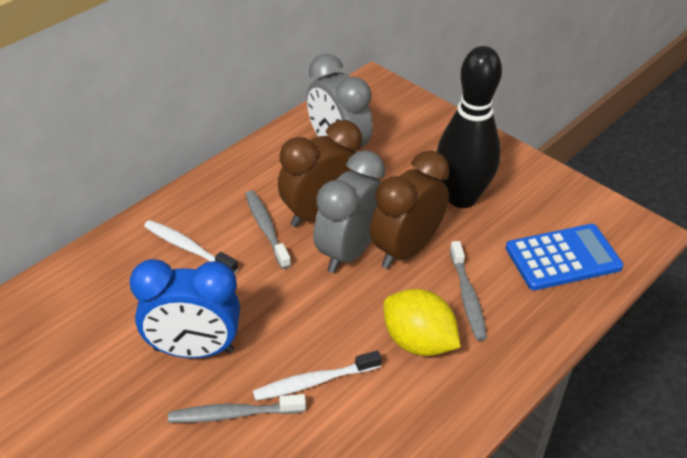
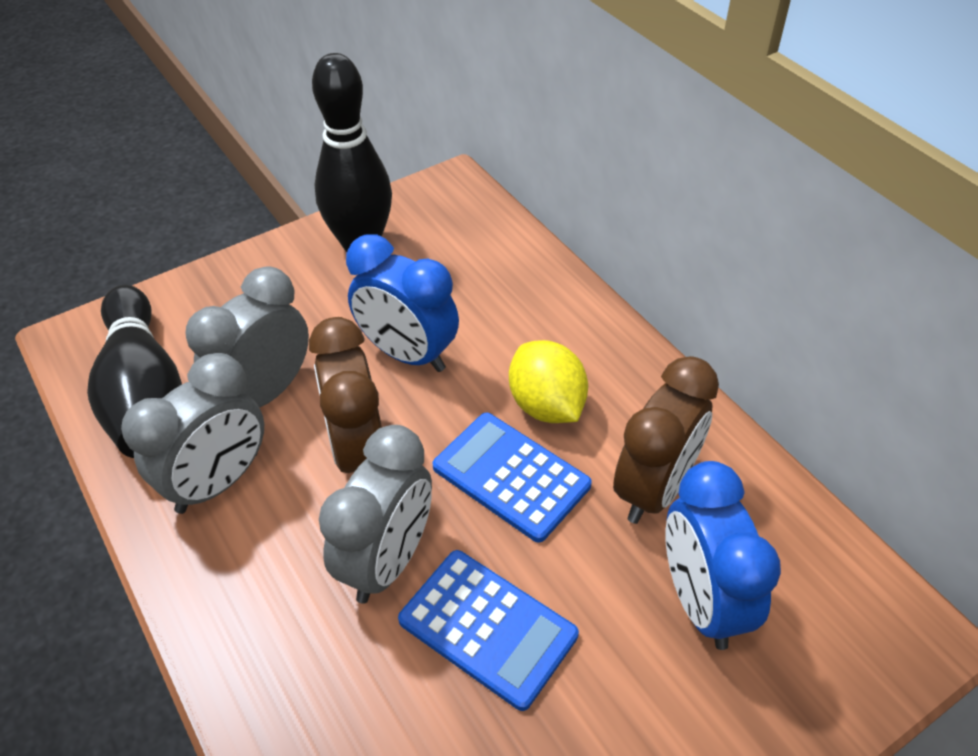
black bowling pin: 1 -> 2
blue calculator: 1 -> 2
blue clock: 1 -> 2
grey clock: 2 -> 3
grey toothbrush: 3 -> 0
white toothbrush: 2 -> 0

